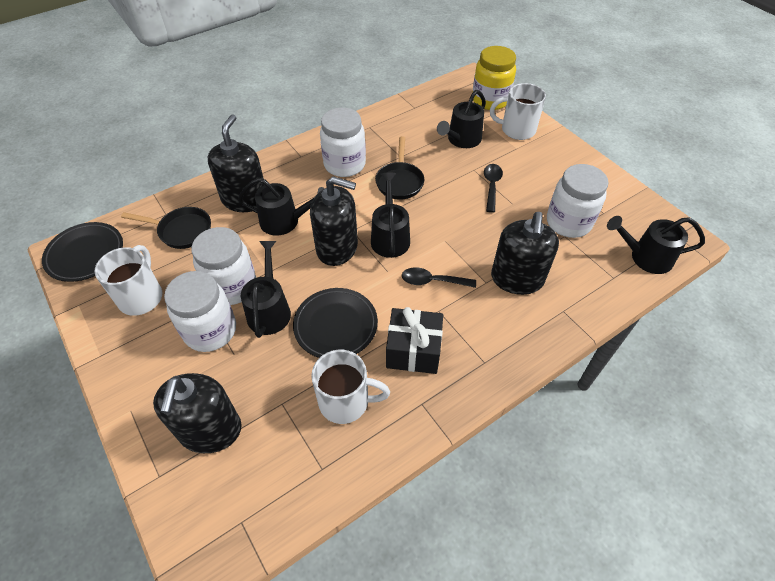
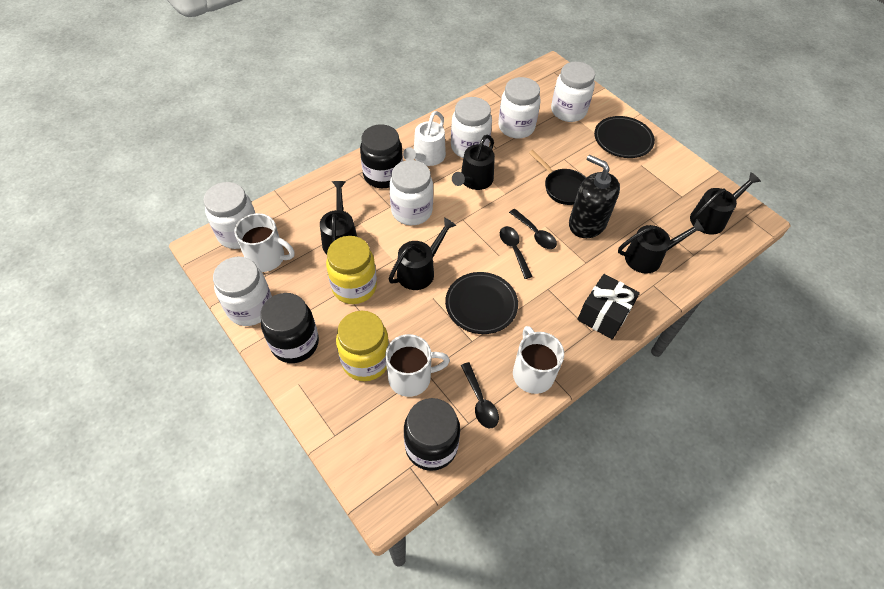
black jar: 0 -> 3
black pan: 2 -> 1
black soap dispenser: 4 -> 1
black spoon: 2 -> 3
white jar: 4 -> 6
white watering can: 0 -> 1
yellow jar: 1 -> 2

